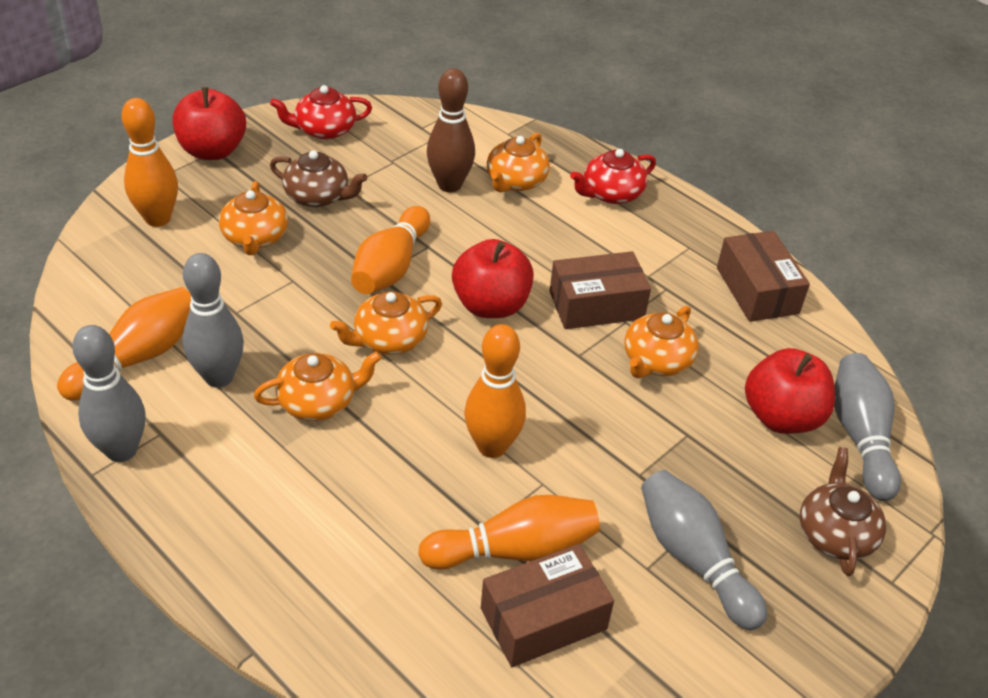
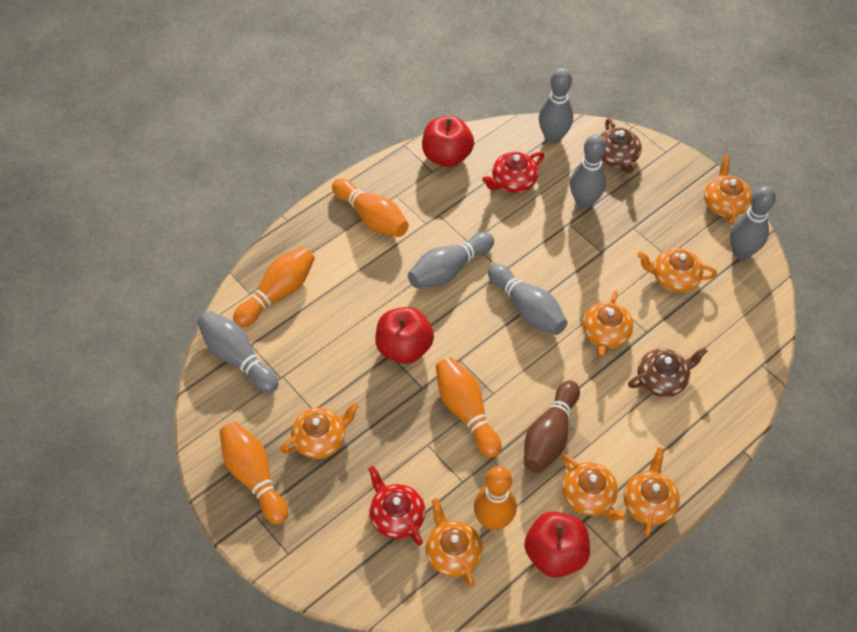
brown box: 3 -> 0
grey bowling pin: 4 -> 6
orange teapot: 5 -> 7

